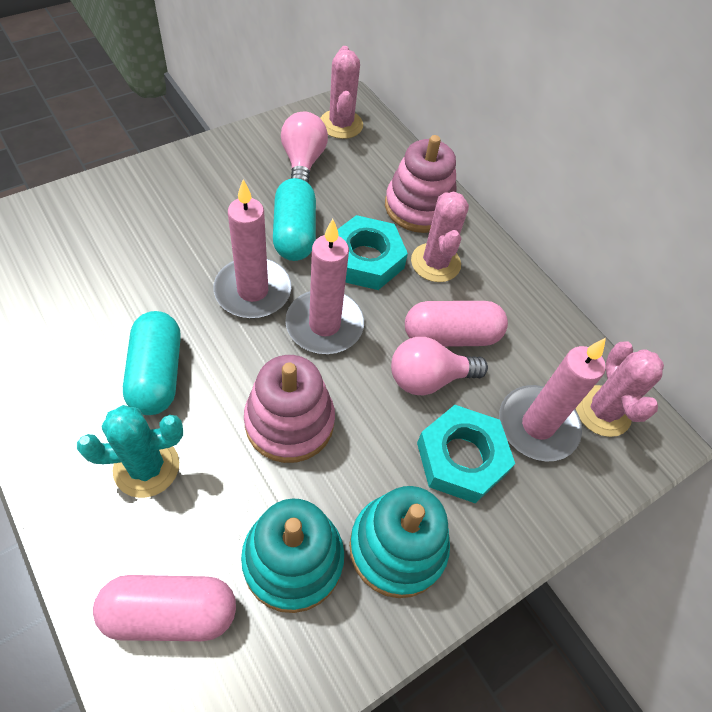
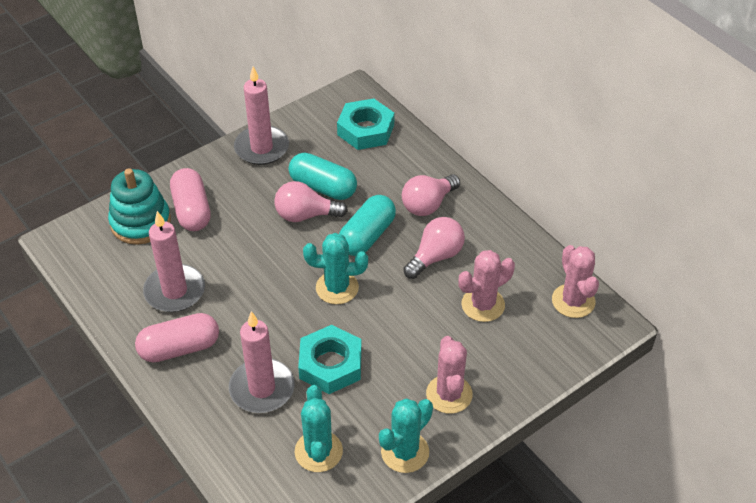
pink light bulb: 2 -> 3
pink stacking toy: 2 -> 0
turquoise cactus: 1 -> 3
turquoise stacking toy: 2 -> 1

